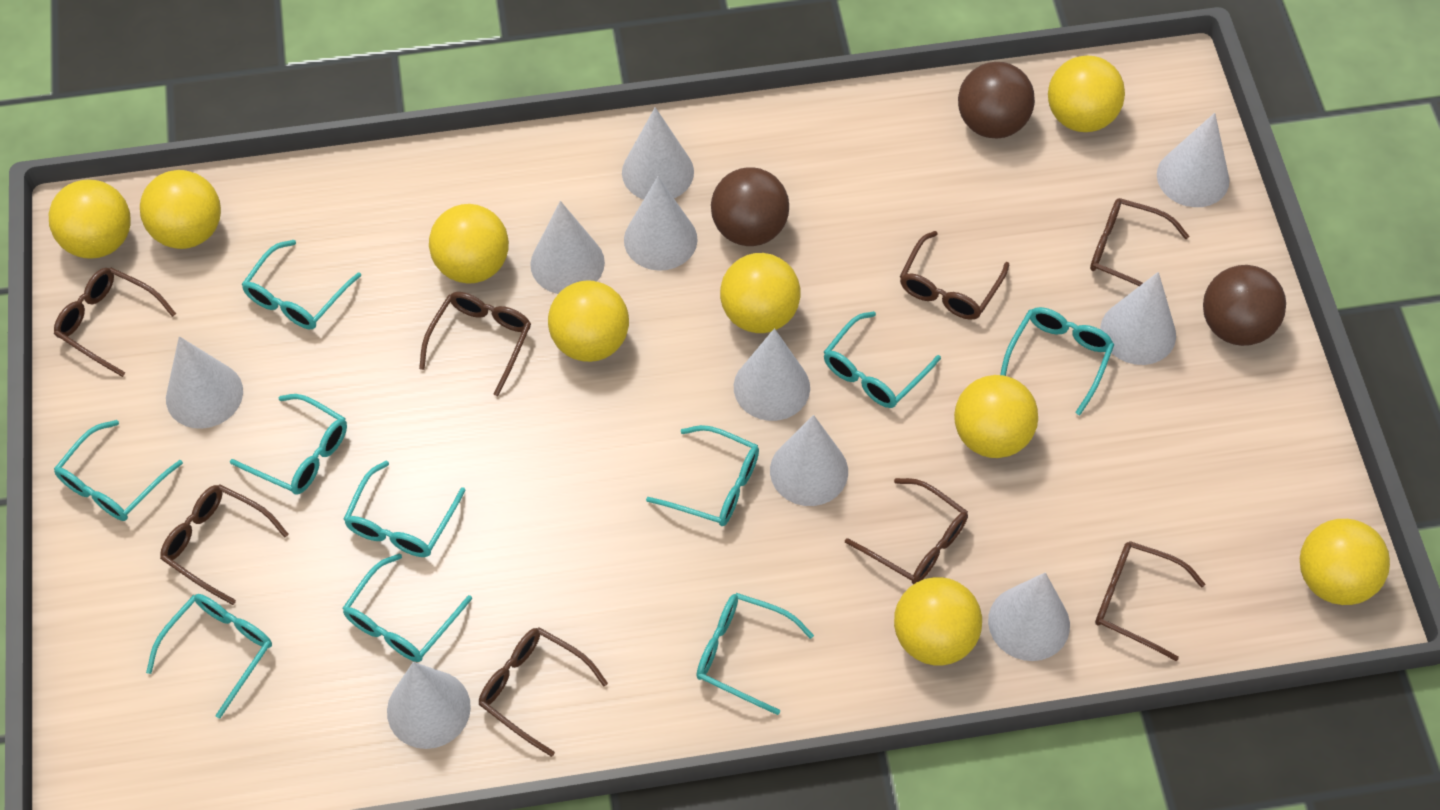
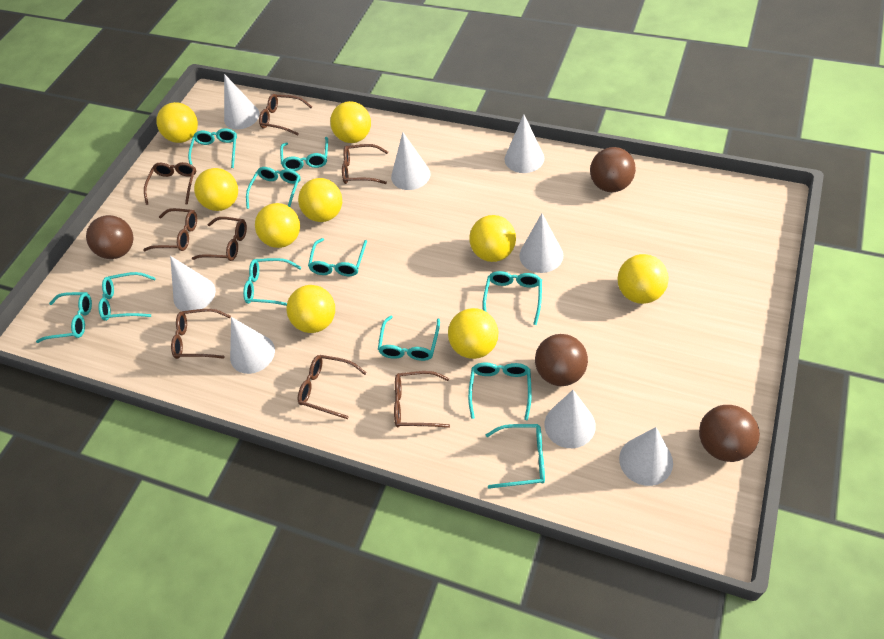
brown ball: 3 -> 4
turquoise glasses: 10 -> 11
white cone: 10 -> 8

